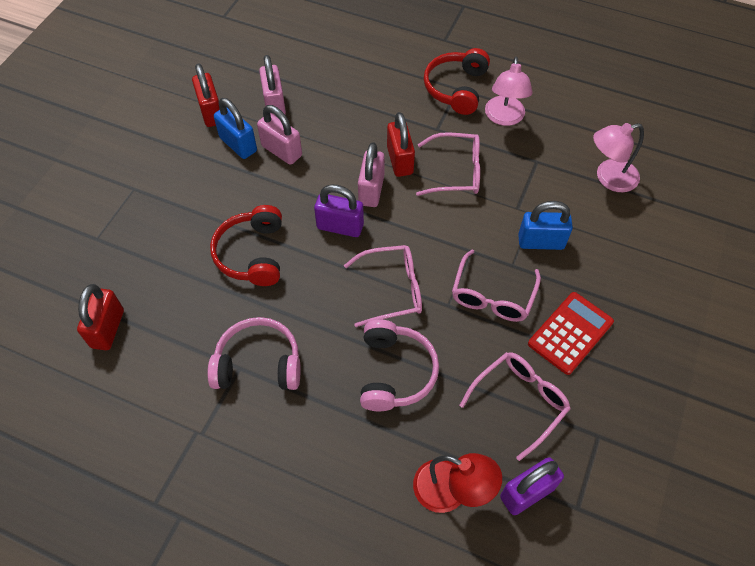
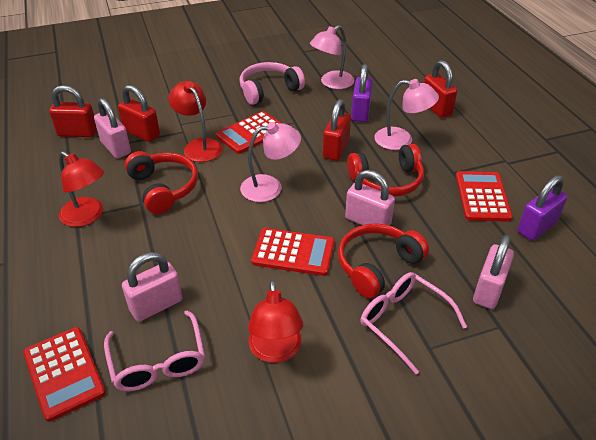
blue padlock: 2 -> 0
pink glasses: 4 -> 2
pink headphones: 2 -> 1
pink lamp: 2 -> 3
pink padlock: 3 -> 4
red calculator: 1 -> 4
red headphones: 2 -> 3
red lamp: 1 -> 3
red padlock: 3 -> 4

